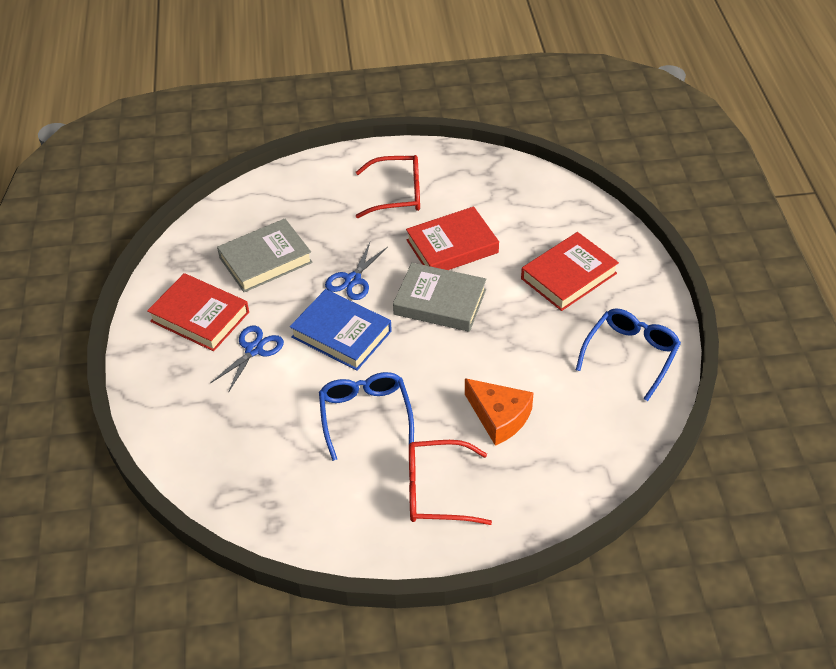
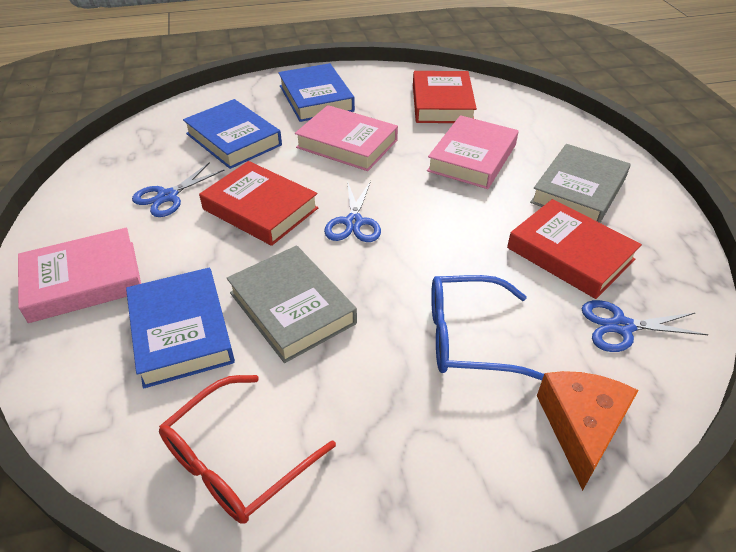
blue book: 1 -> 3
blue glasses: 2 -> 1
blue scissors: 2 -> 3
pink book: 0 -> 3
red glasses: 2 -> 1

